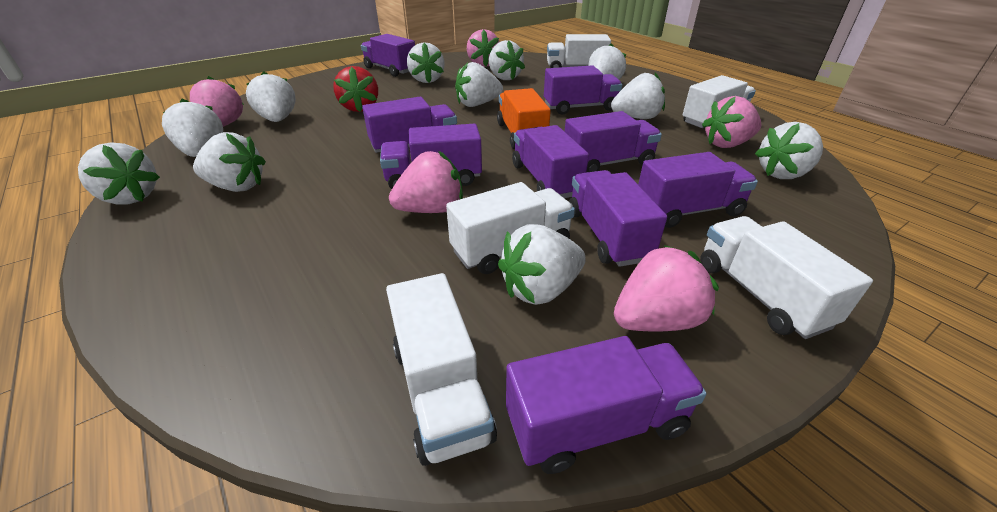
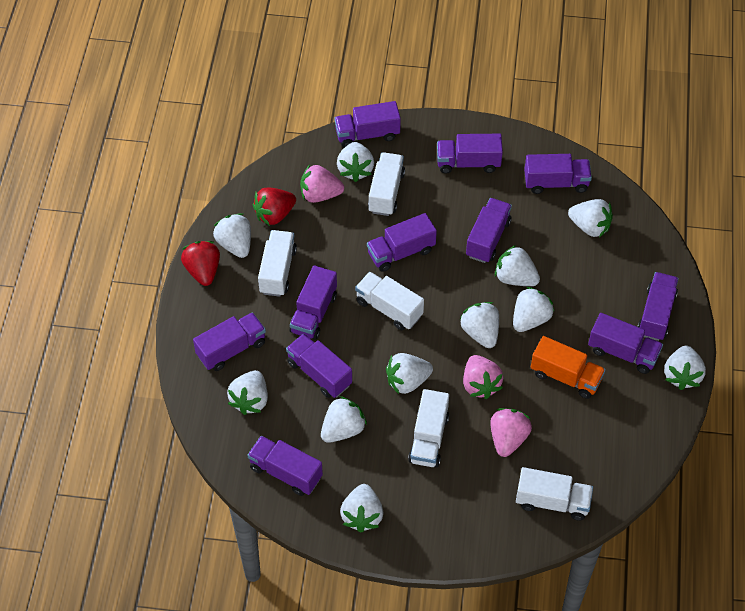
pink strawberry: 5 -> 3
purple truck: 9 -> 11
red strawberry: 1 -> 2

